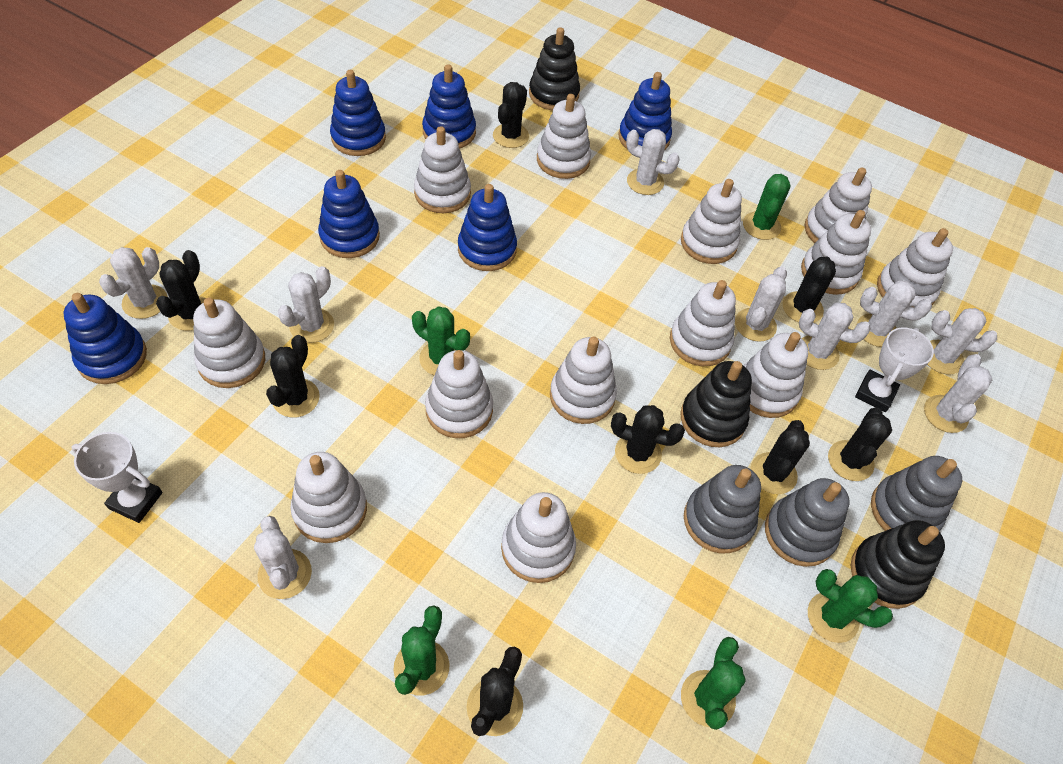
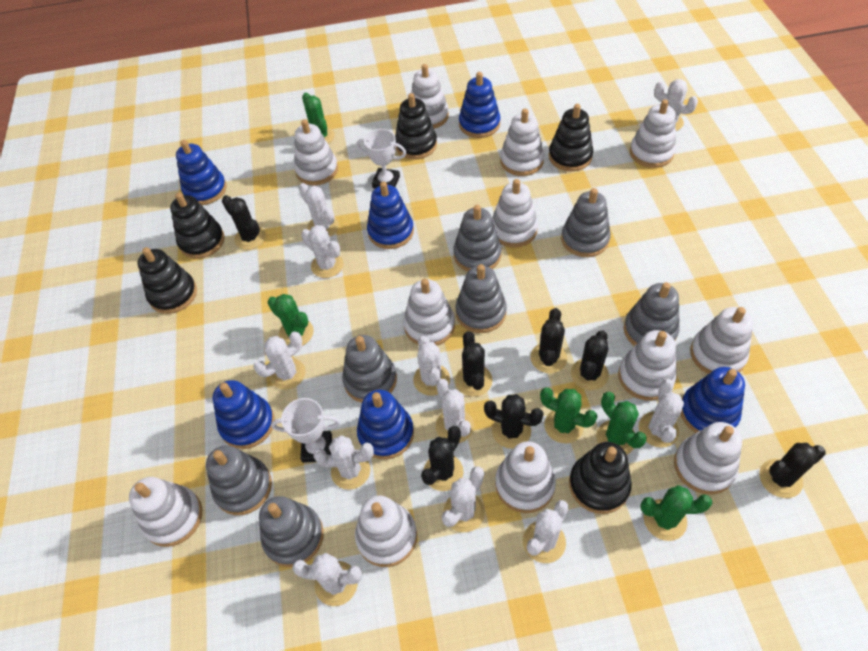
black cactus: 8 -> 7
black stacking toy: 3 -> 5
grey stacking toy: 3 -> 7
white cactus: 9 -> 11
white stacking toy: 13 -> 12

